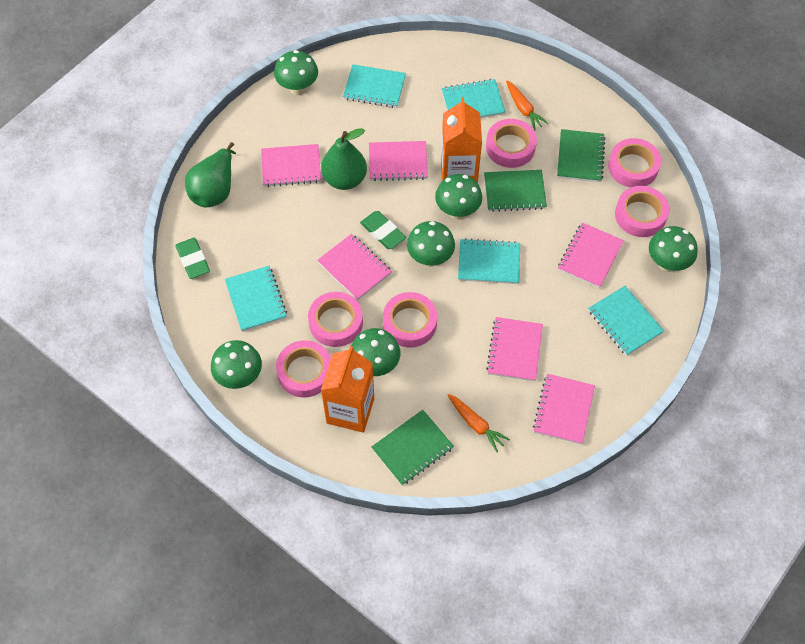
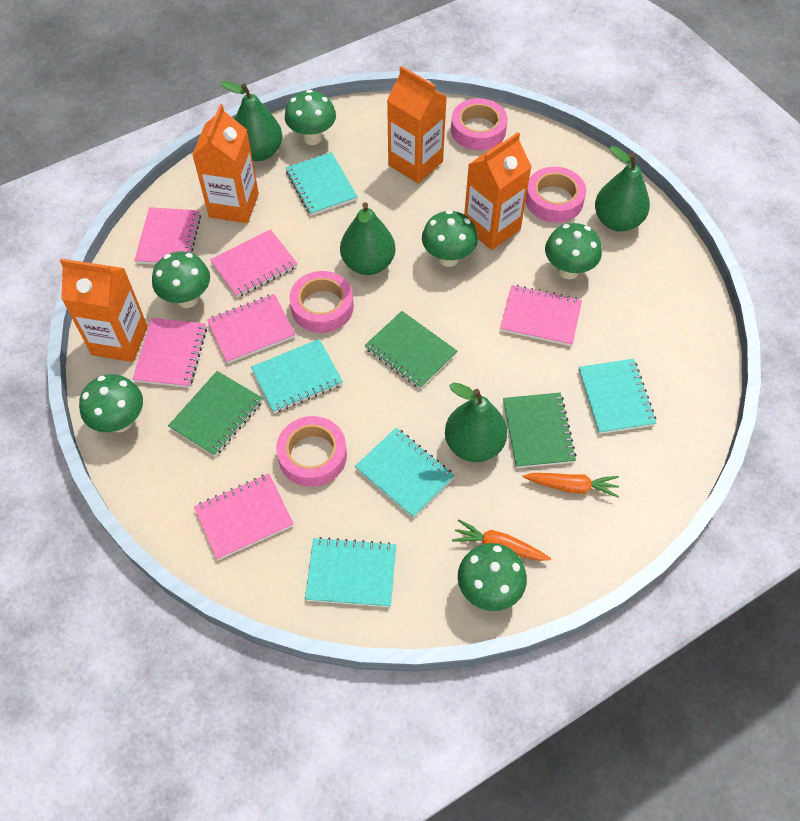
green eraser: 2 -> 0
green pear: 2 -> 4
orange carton: 2 -> 4
pink tape: 6 -> 4

